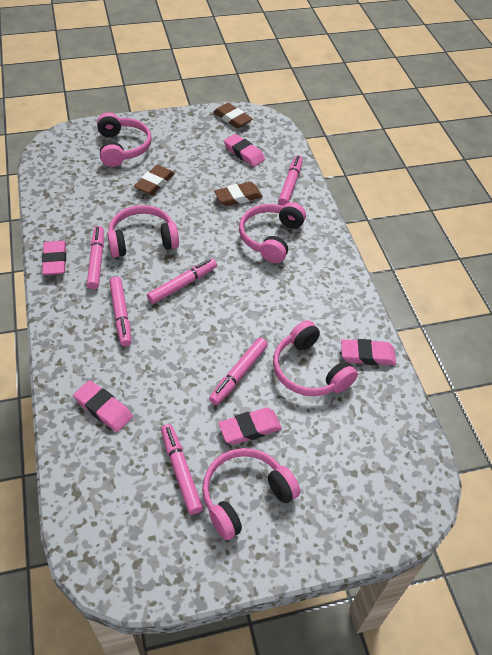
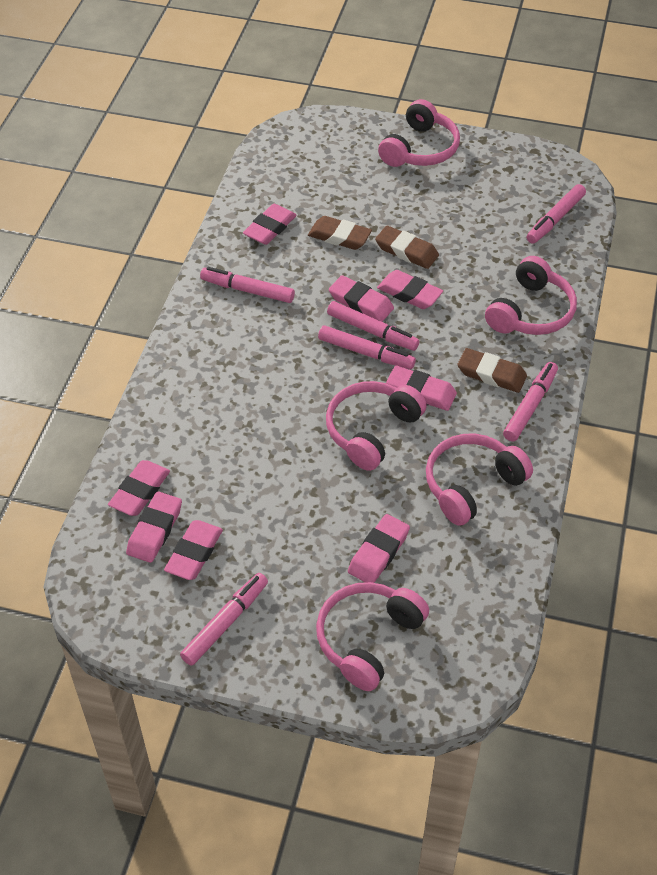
pink eraser: 5 -> 8

